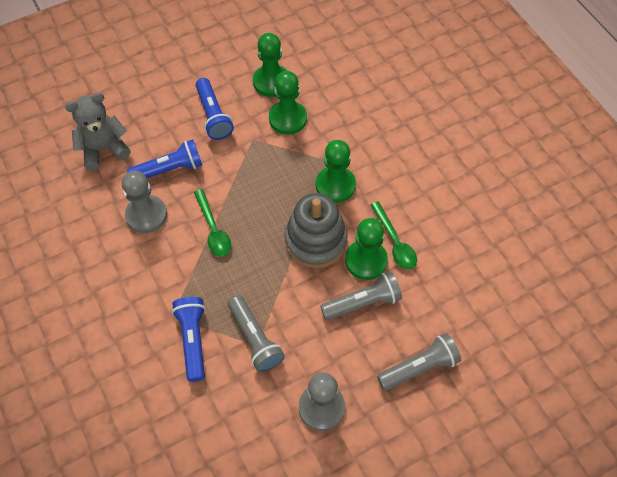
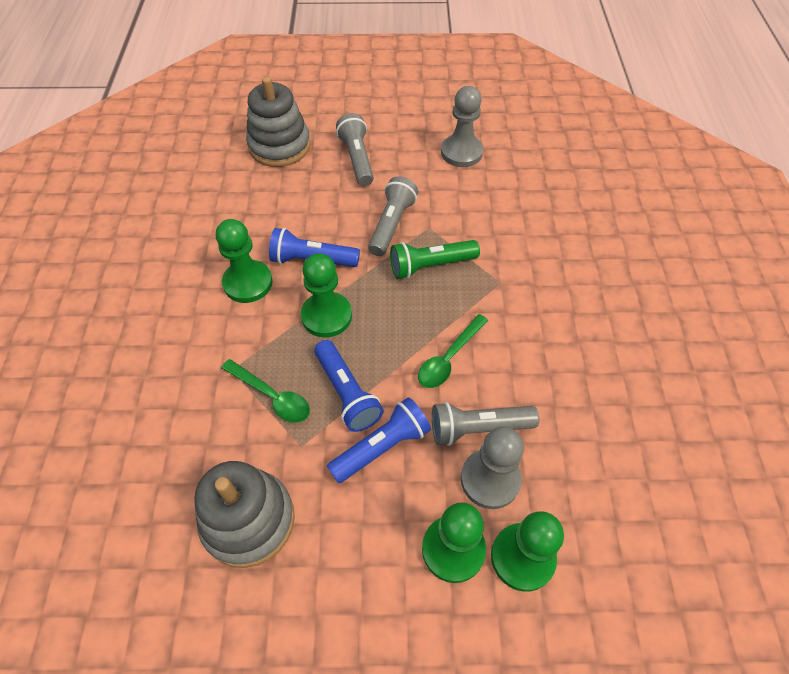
green flashlight: 0 -> 1
grey stacking toy: 1 -> 2
grey teddy bear: 1 -> 0

